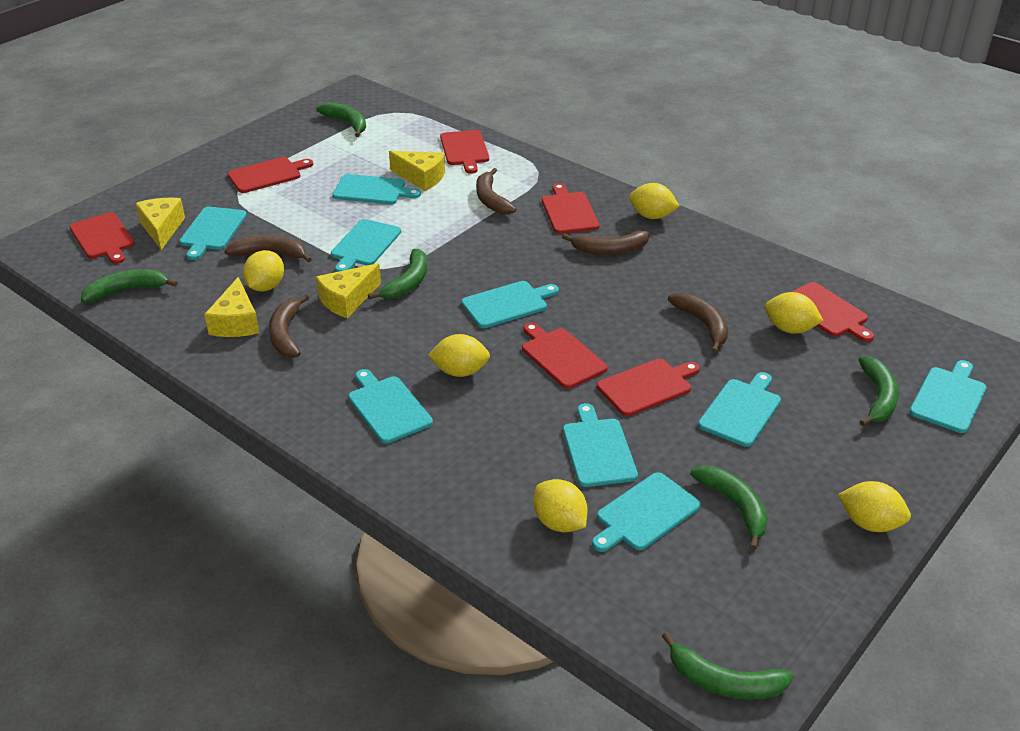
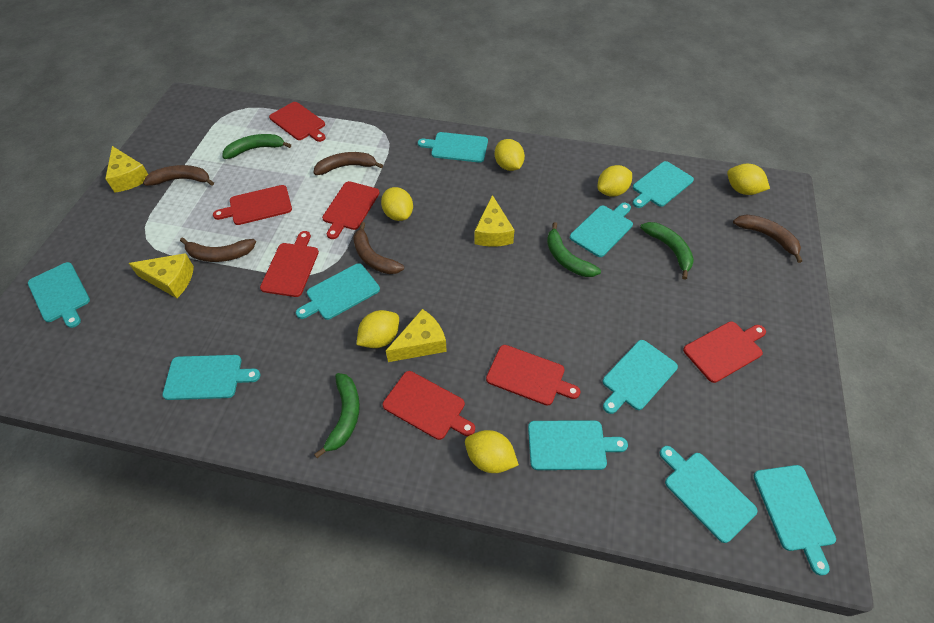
green banana: 6 -> 4
turquoise cutting board: 9 -> 10

